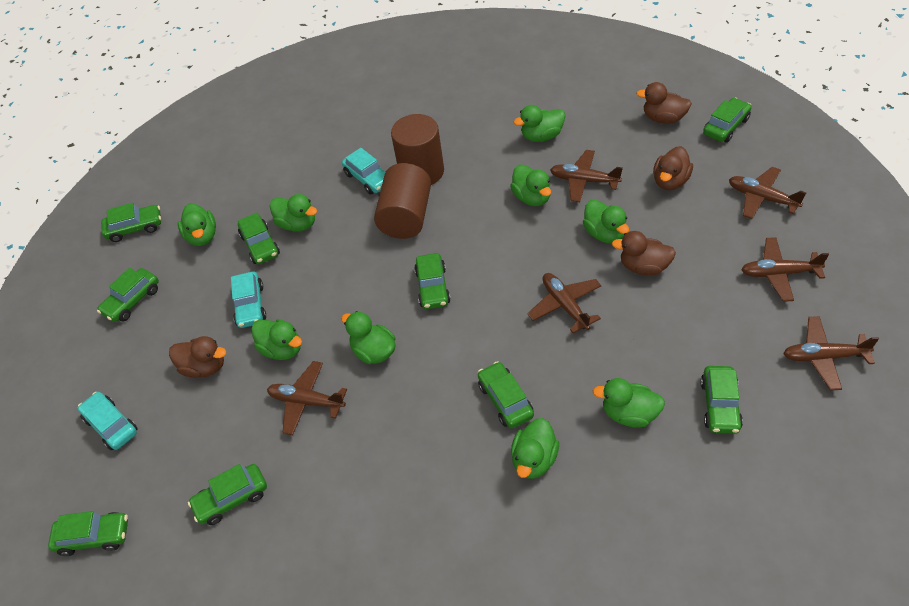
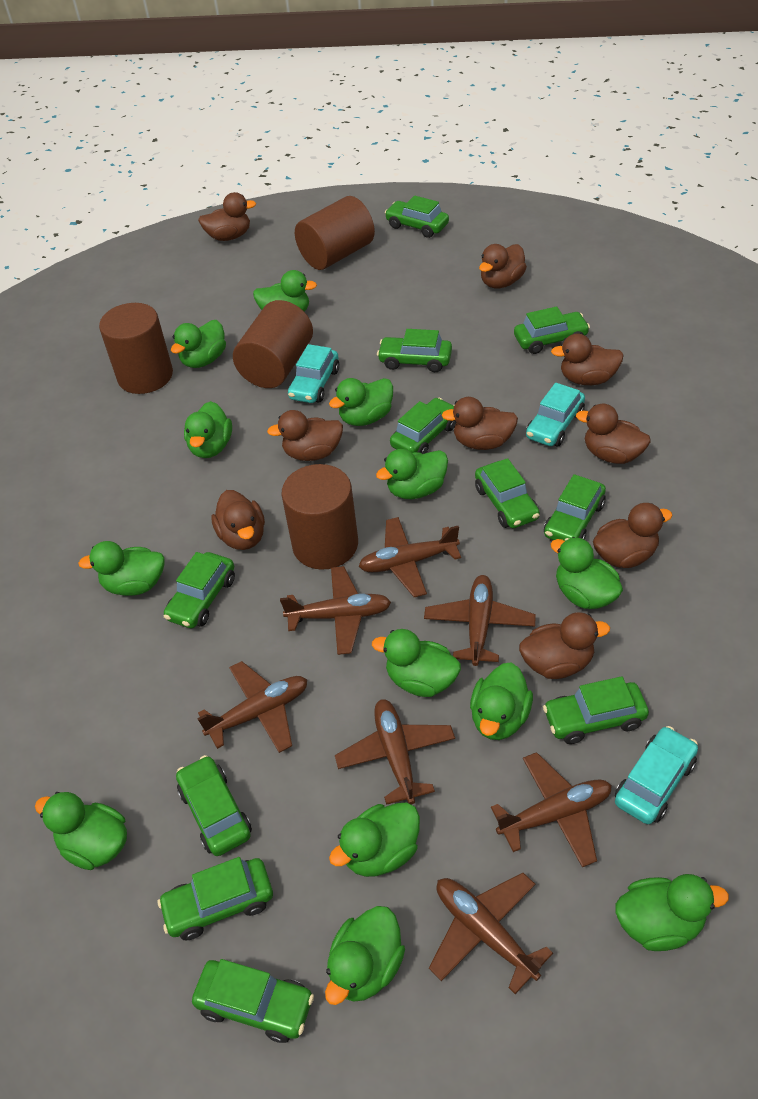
brown cylinder: 2 -> 4
brown duck: 4 -> 9
brown plane: 6 -> 7
green car: 9 -> 11
green duck: 9 -> 13

